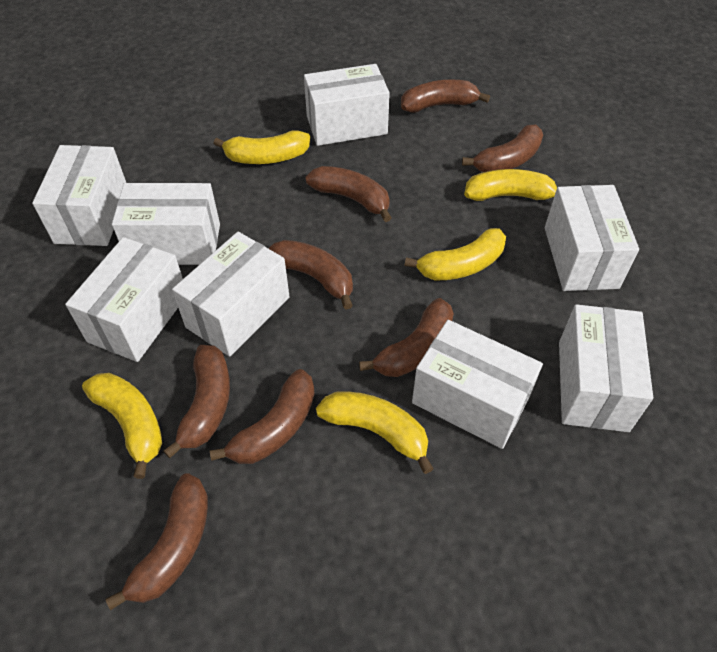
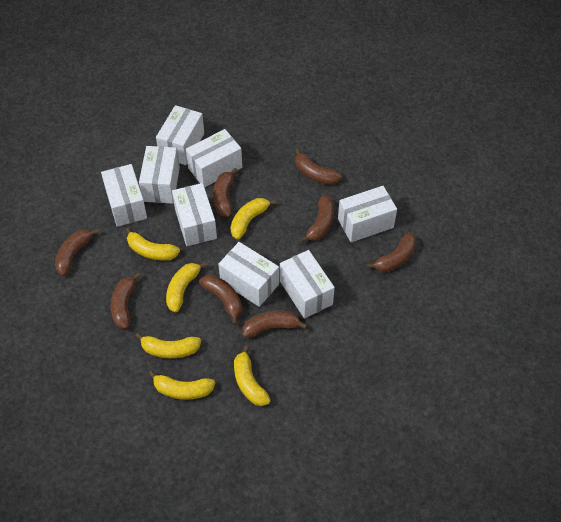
yellow banana: 5 -> 6

